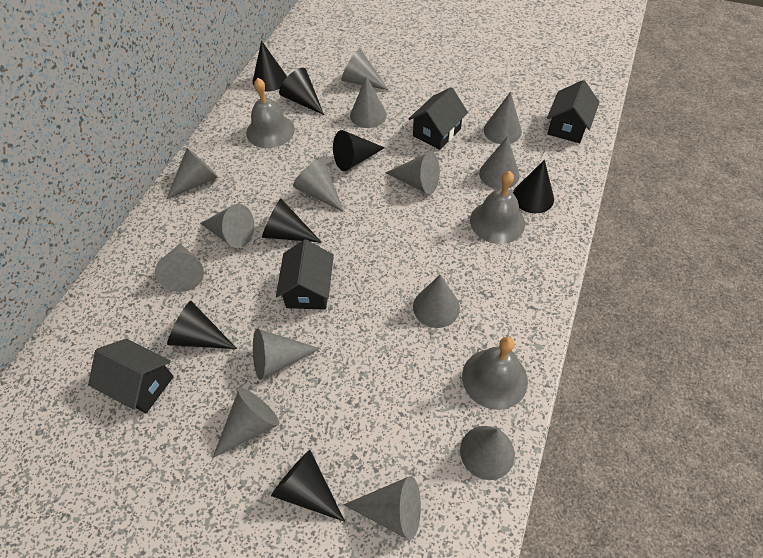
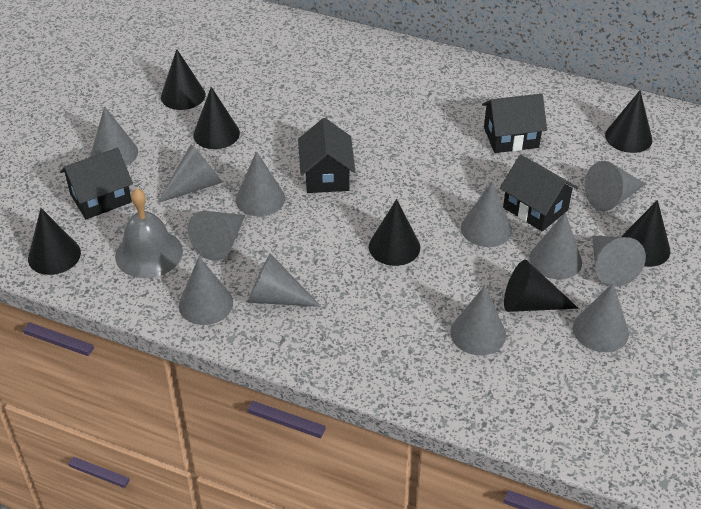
grey bell: 3 -> 1
grey cone: 14 -> 12

